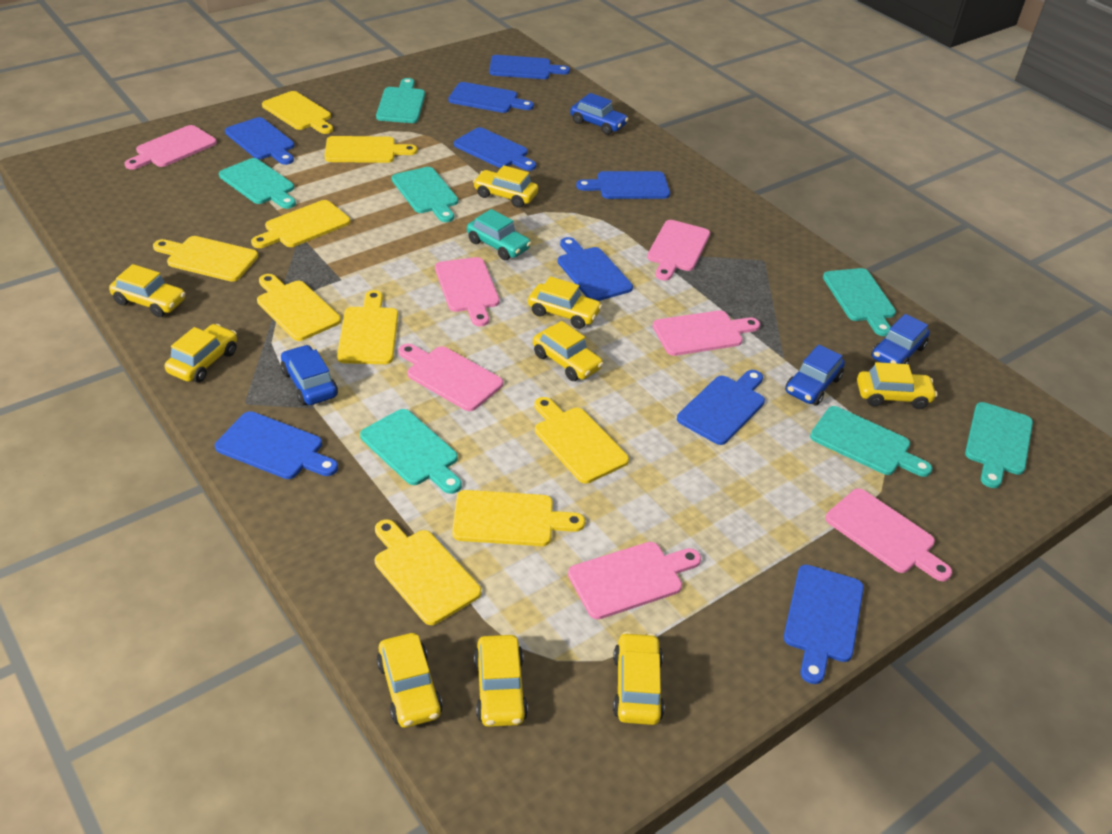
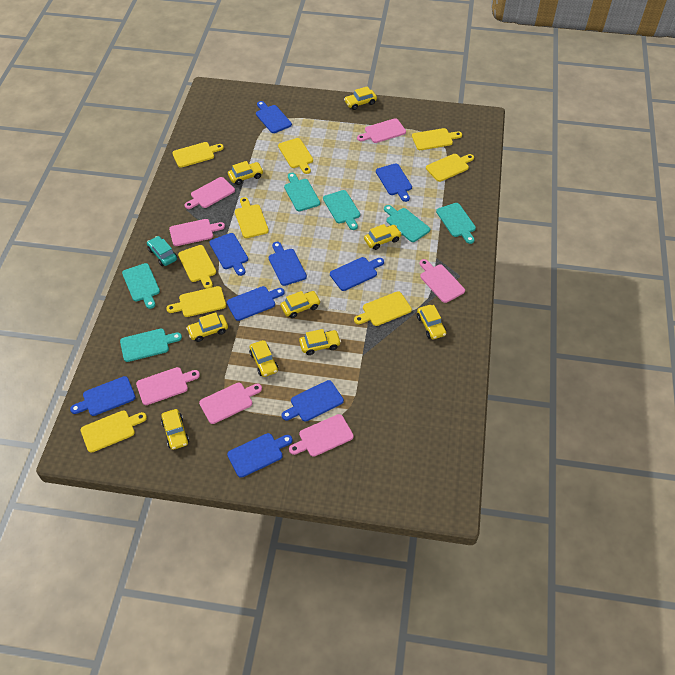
blue car: 4 -> 0
turquoise cutting board: 7 -> 6

